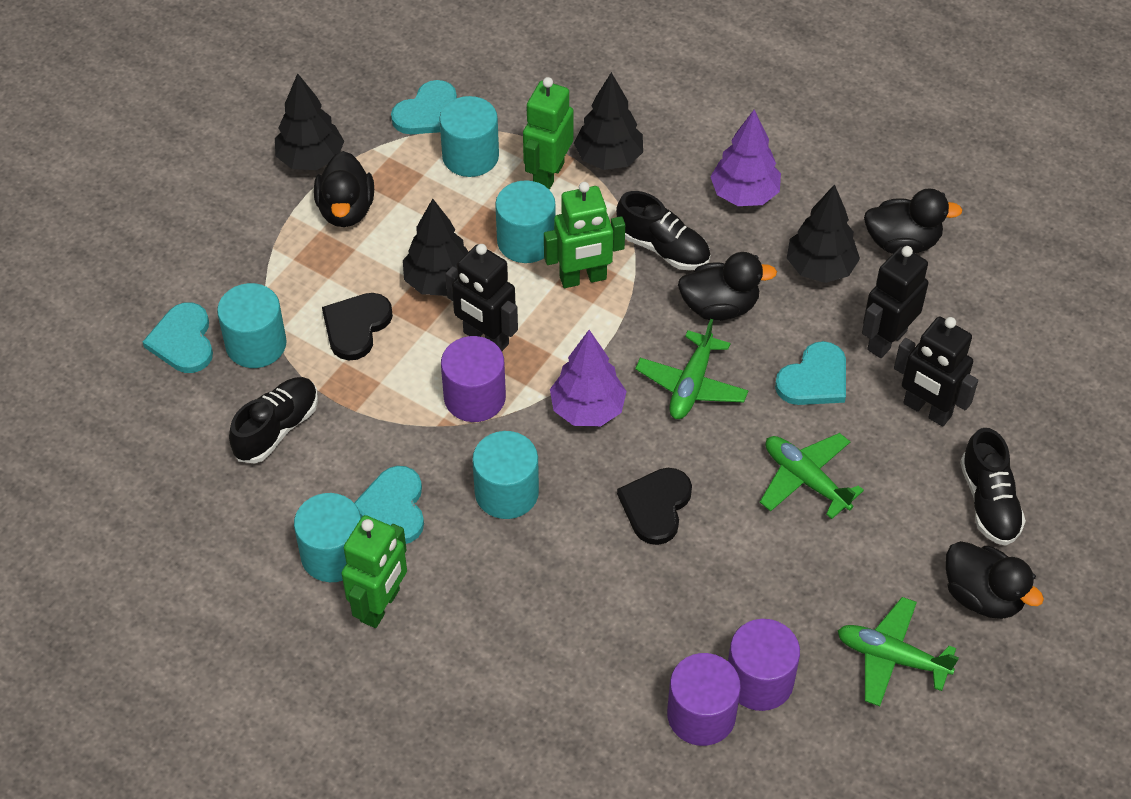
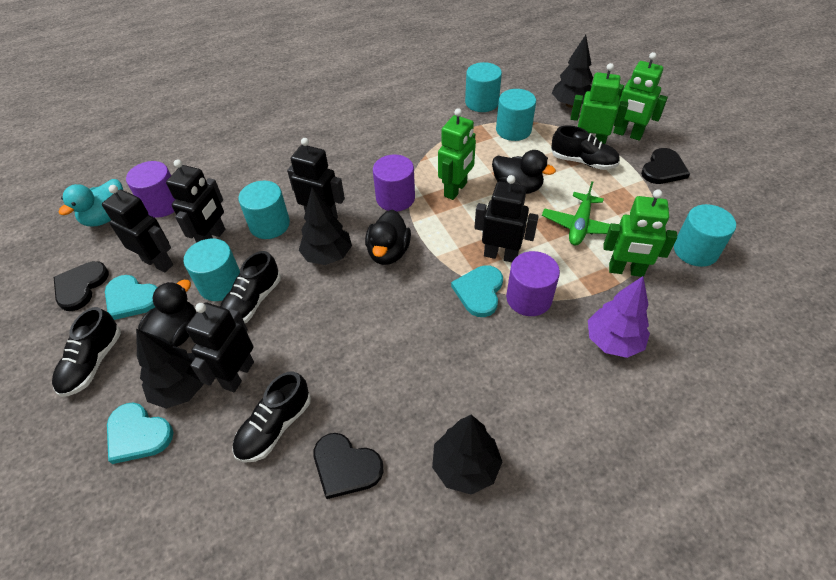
black duck: 4 -> 3
black heart: 2 -> 3
black robot: 3 -> 5
black shoe: 3 -> 4
green plane: 3 -> 1
green robot: 3 -> 4
purple tree: 2 -> 1
turquoise duck: 0 -> 1
turquoise heart: 4 -> 3

